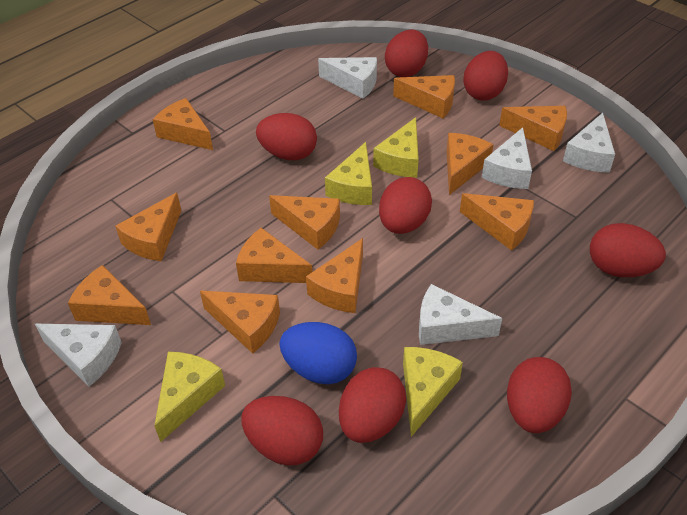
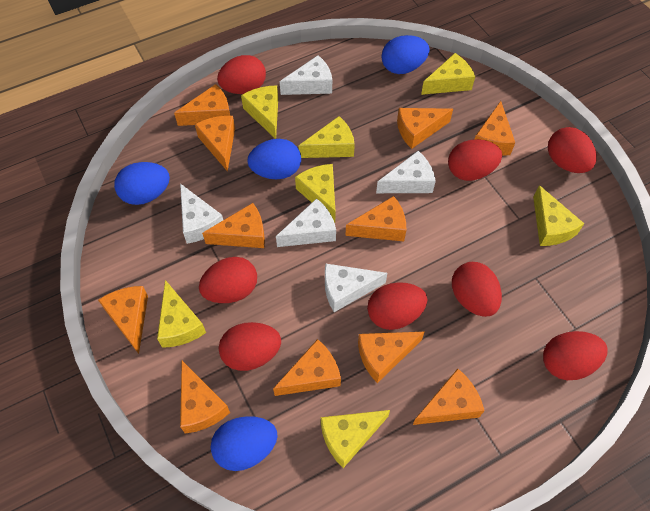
blue egg: 1 -> 4
yellow cheese: 4 -> 7

